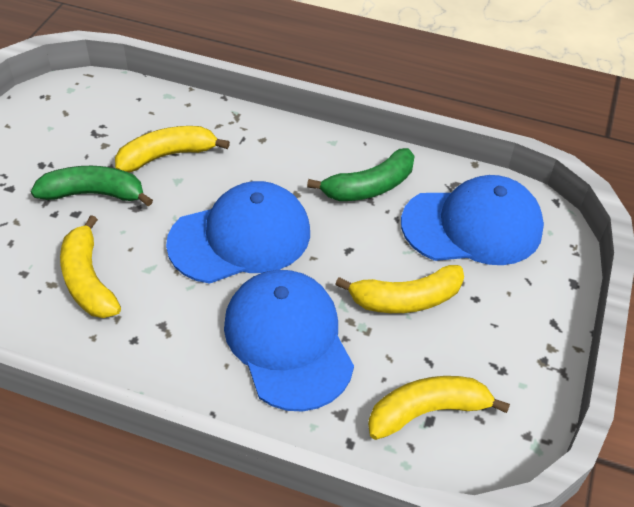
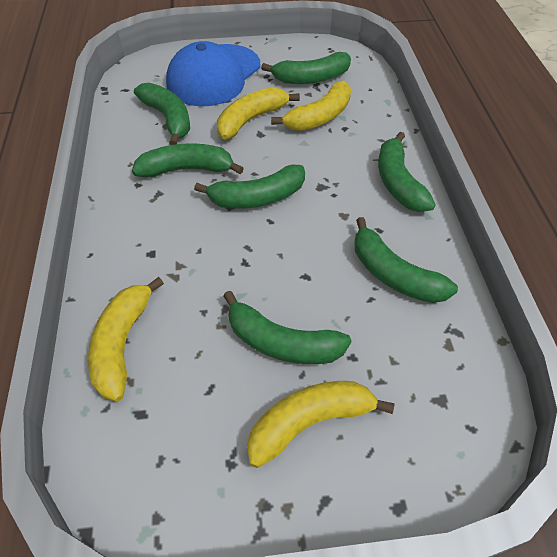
blue cap: 3 -> 1
green banana: 2 -> 7

